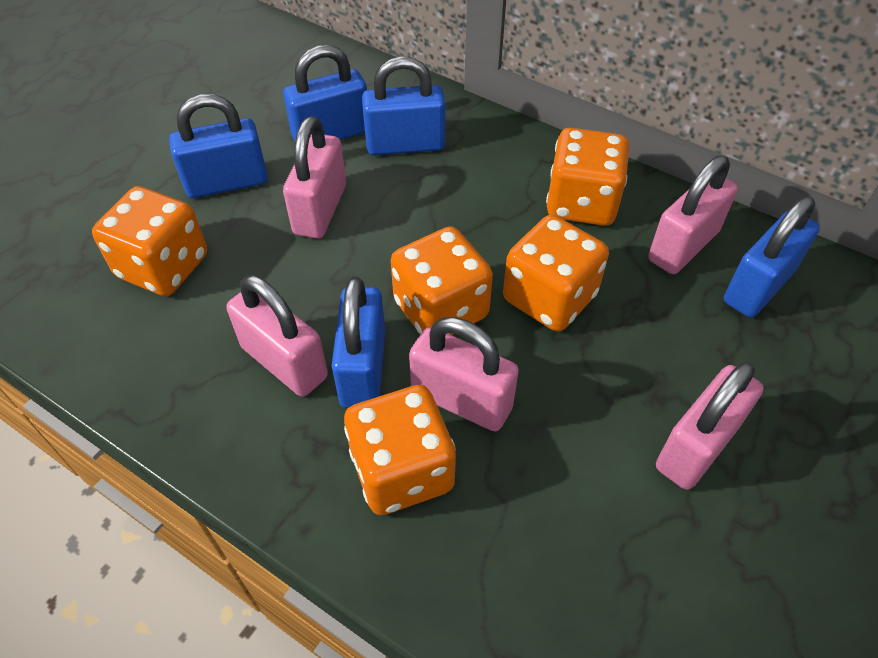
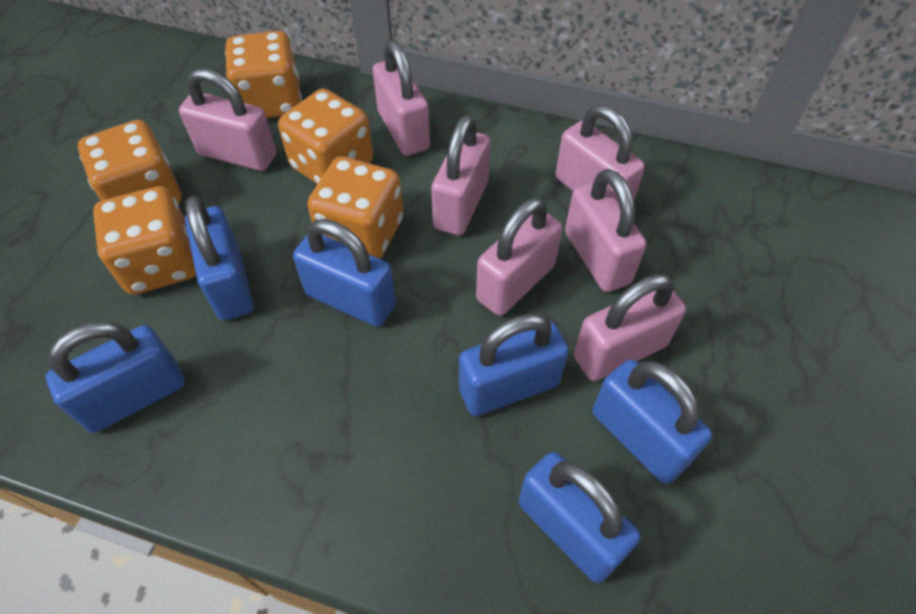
blue padlock: 5 -> 6
pink padlock: 5 -> 7

